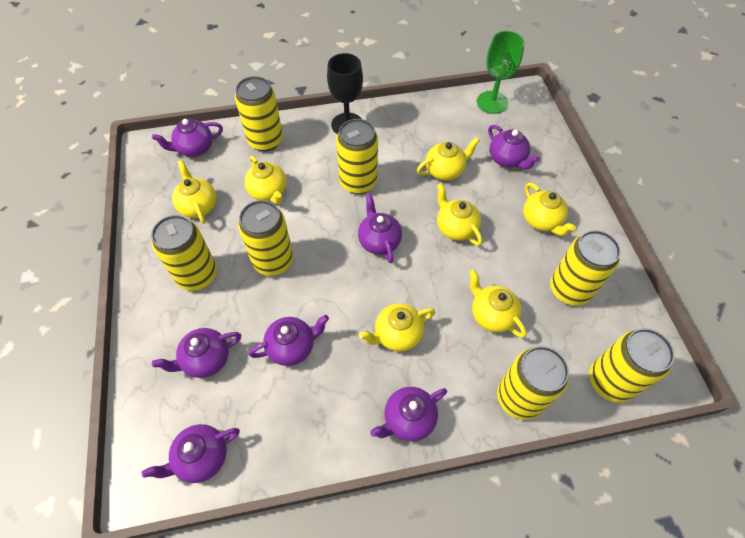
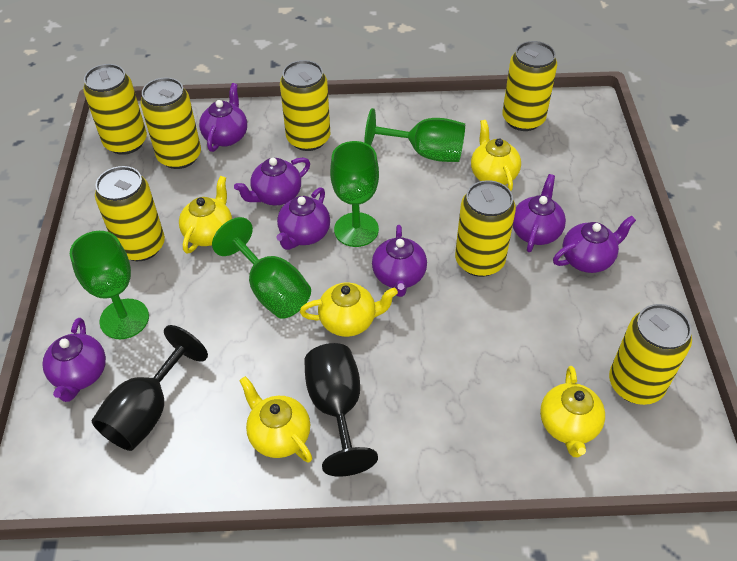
black goblet: 1 -> 2
green goblet: 1 -> 4
yellow teapot: 7 -> 5

